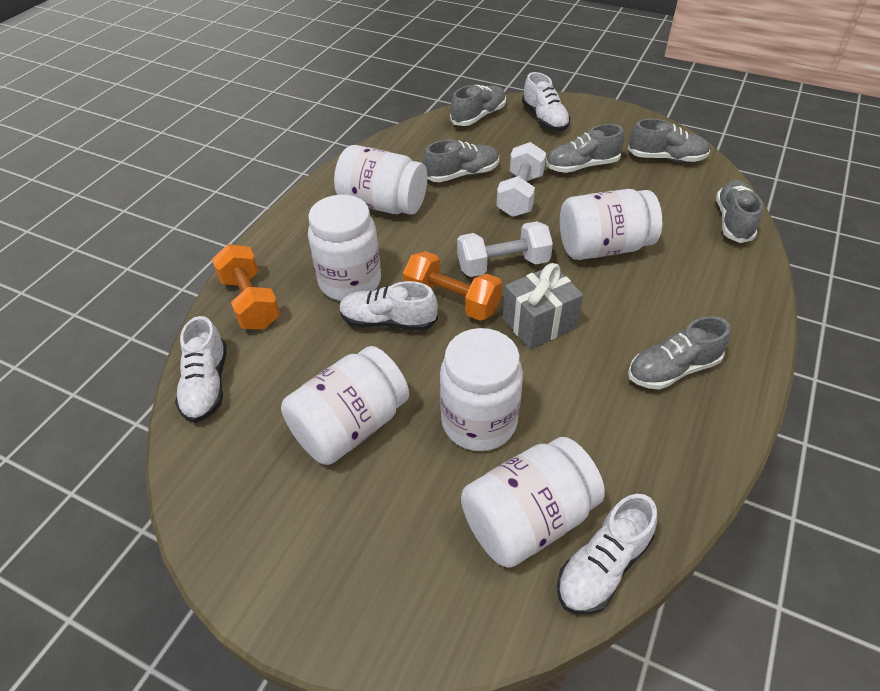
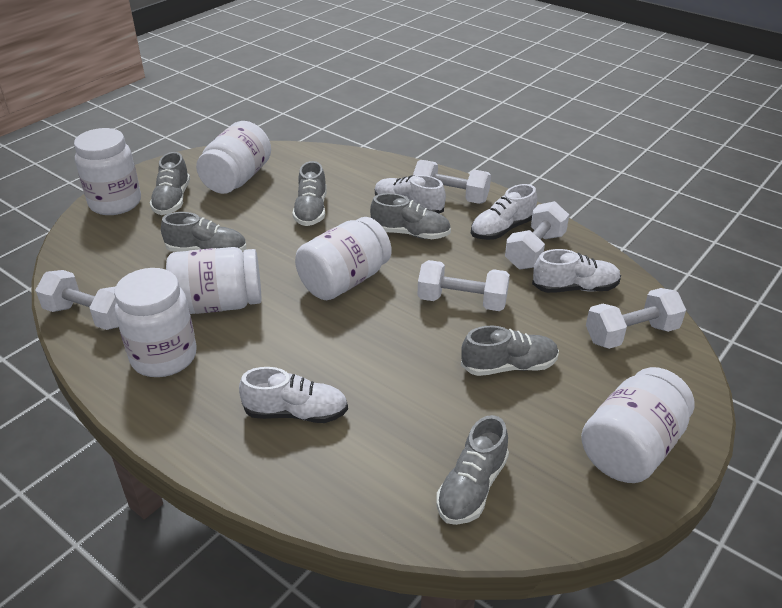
grey gift: 1 -> 0
orange dumbbell: 2 -> 0
white dumbbell: 2 -> 5

